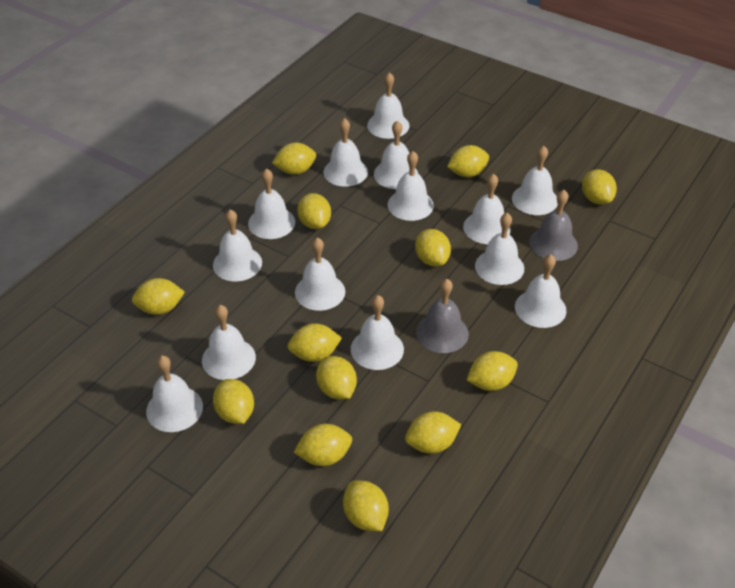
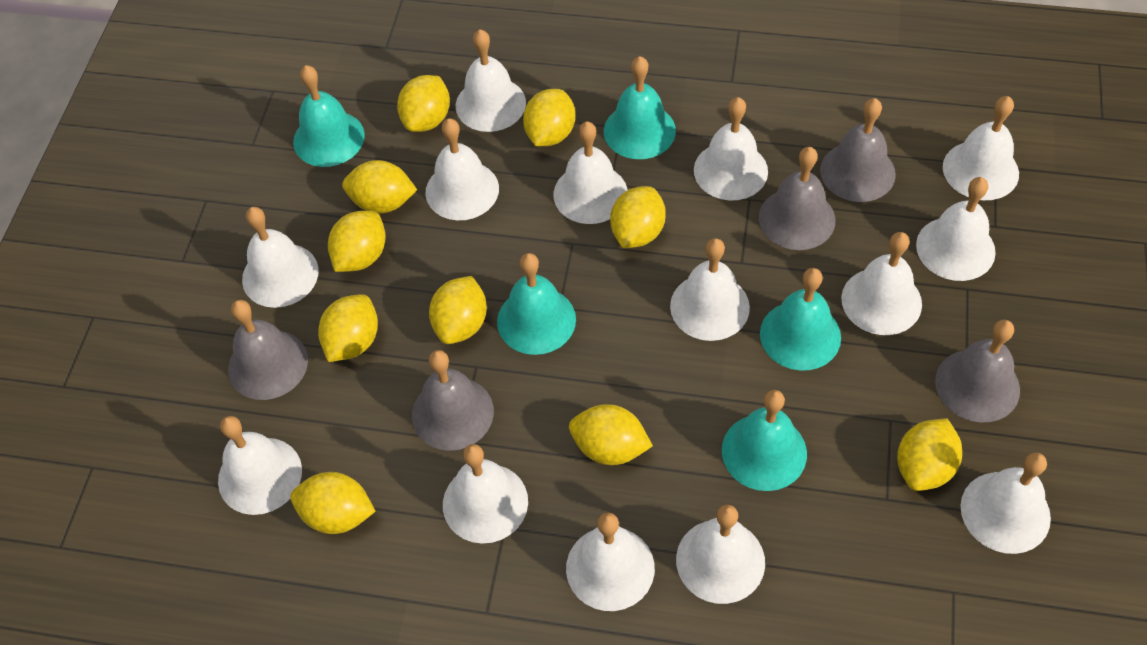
grey bell: 2 -> 5
turquoise bell: 0 -> 5
yellow lemon: 13 -> 10

